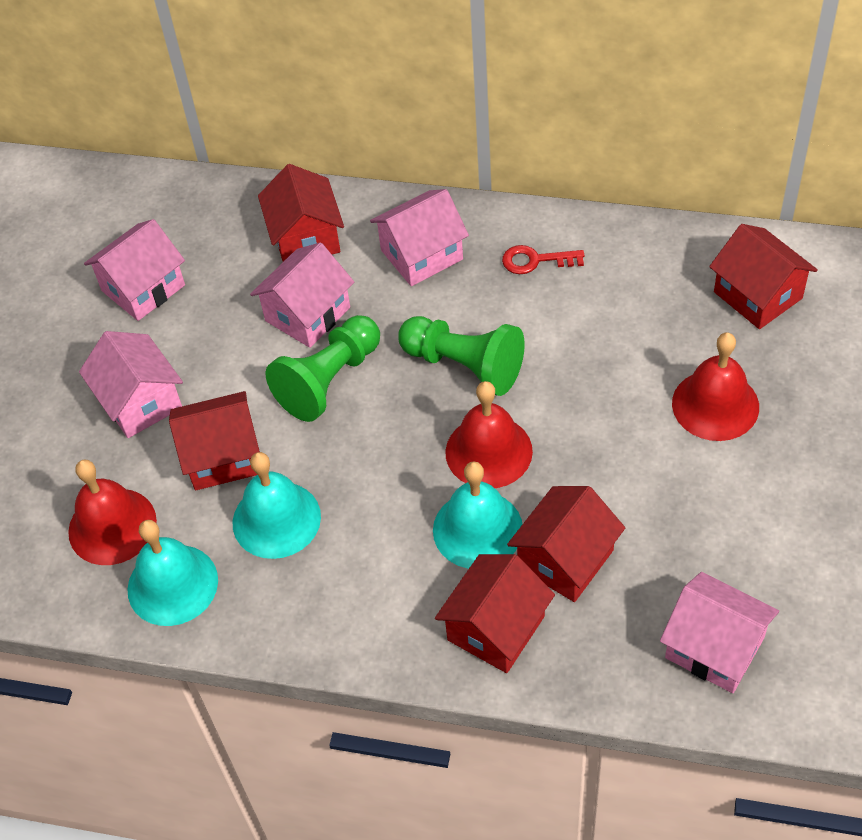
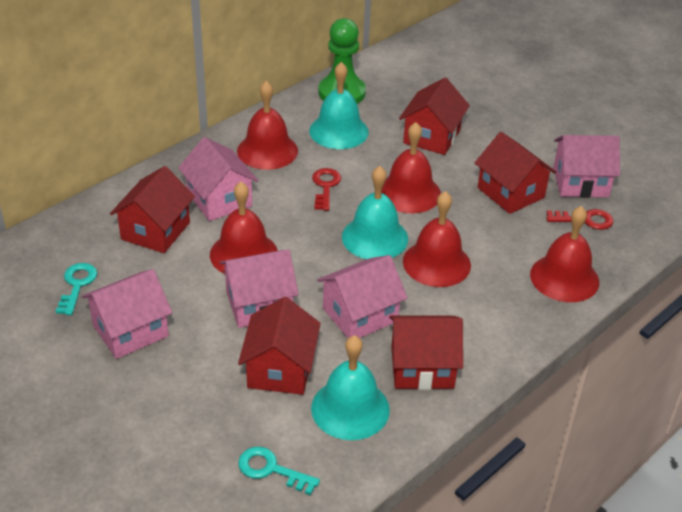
green pawn: 2 -> 1
red bell: 3 -> 5
red key: 1 -> 2
turquoise key: 0 -> 2

